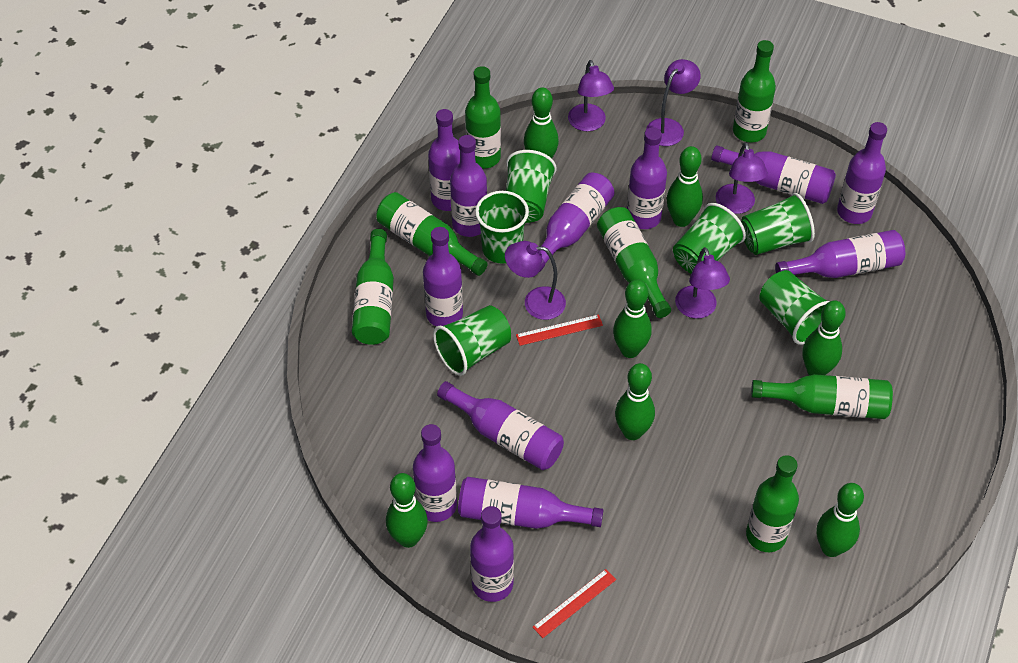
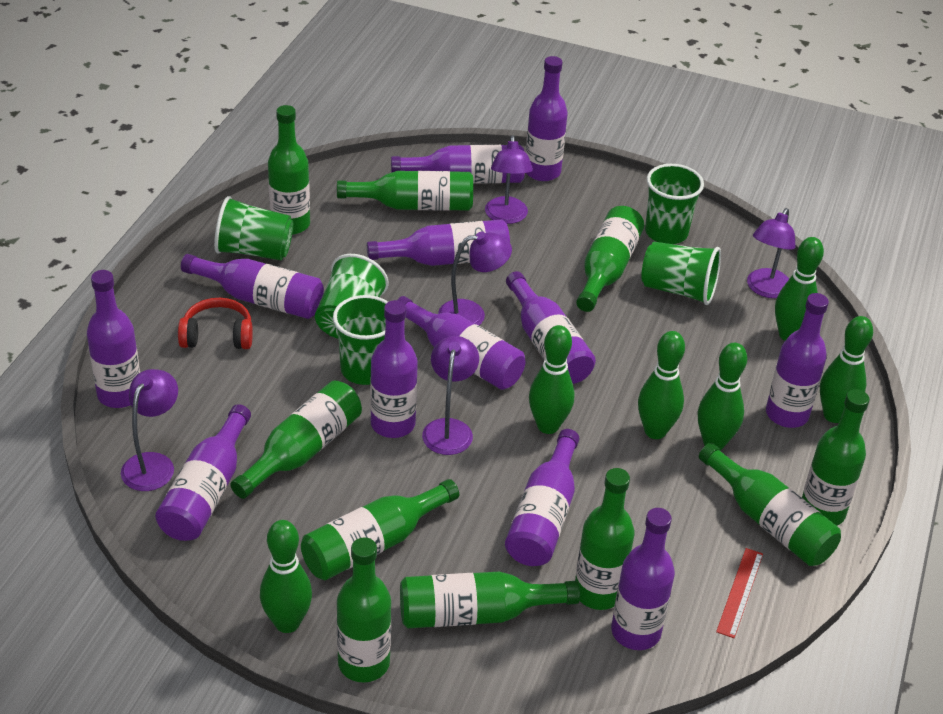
green bottle: 7 -> 10
green bowling pin: 7 -> 6
green cup: 6 -> 5
red headphones: 0 -> 1
red ruler: 2 -> 1

